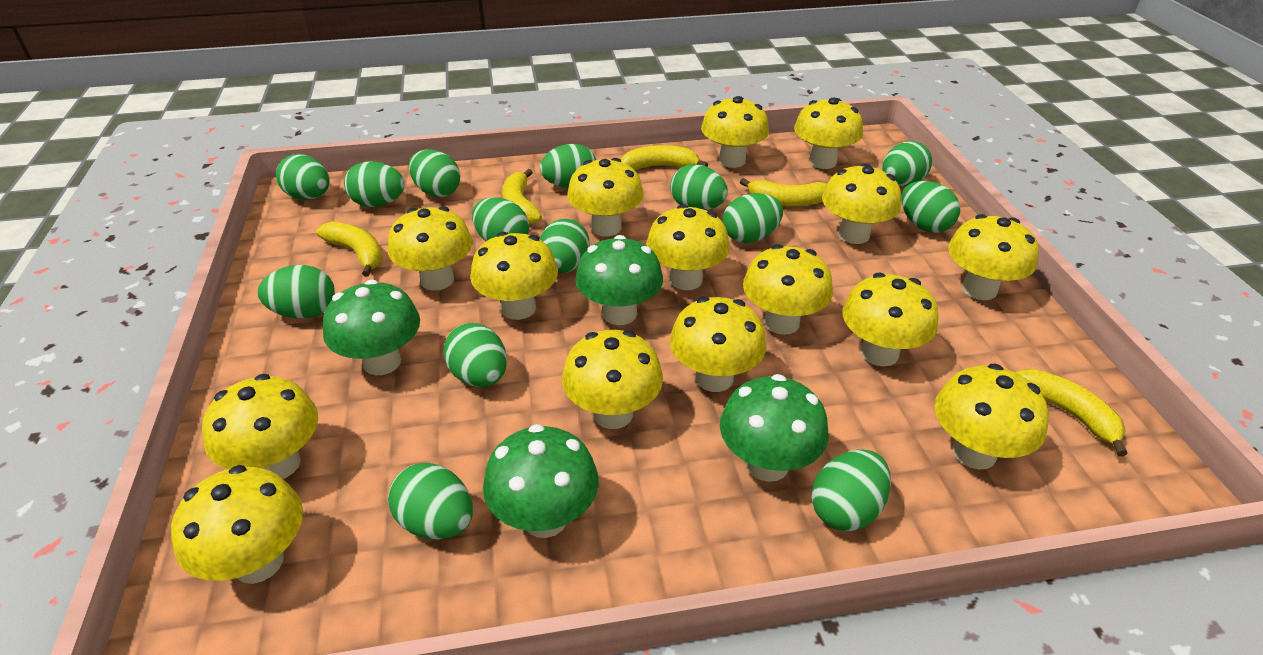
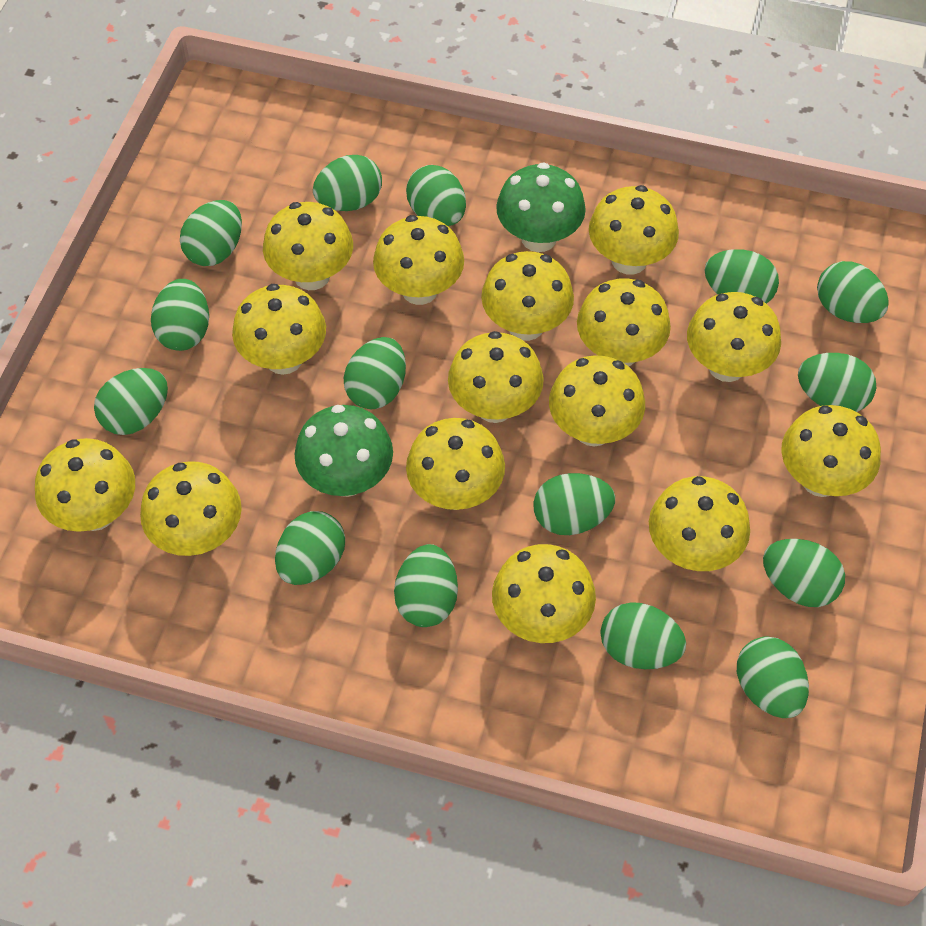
green egg: 14 -> 15
green mushroom: 4 -> 2
yellow banana: 5 -> 0

